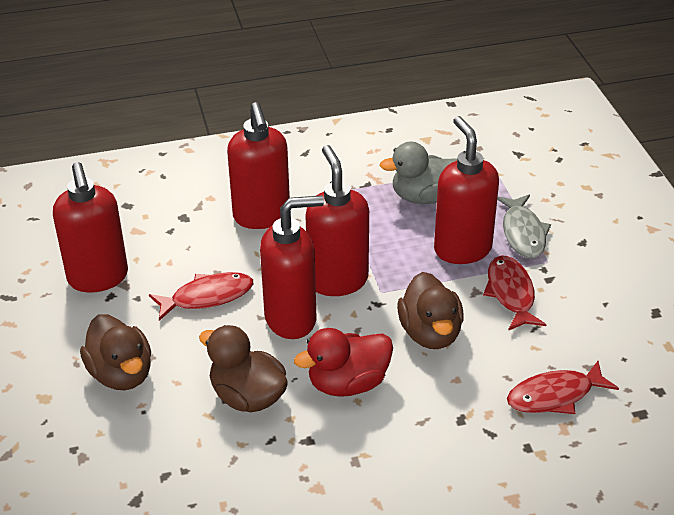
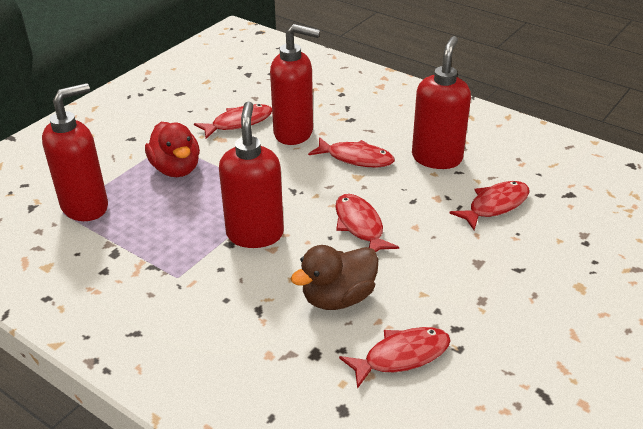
brown duck: 3 -> 1
grey duck: 1 -> 0
grey fish: 1 -> 0
red fish: 3 -> 5
red soap dispenser: 5 -> 4

